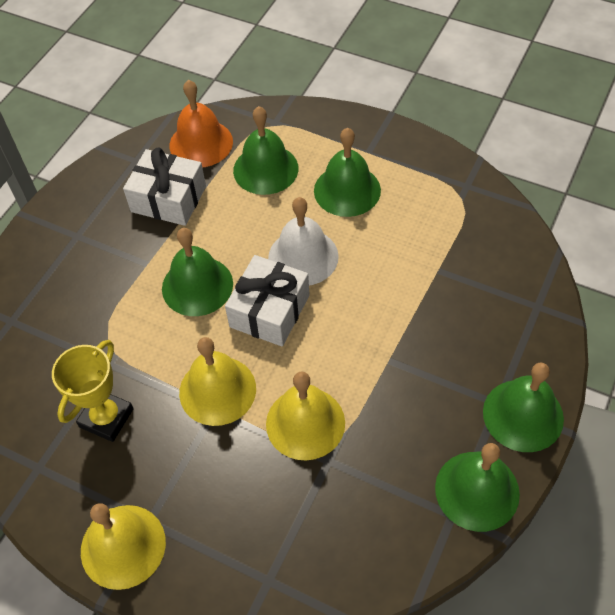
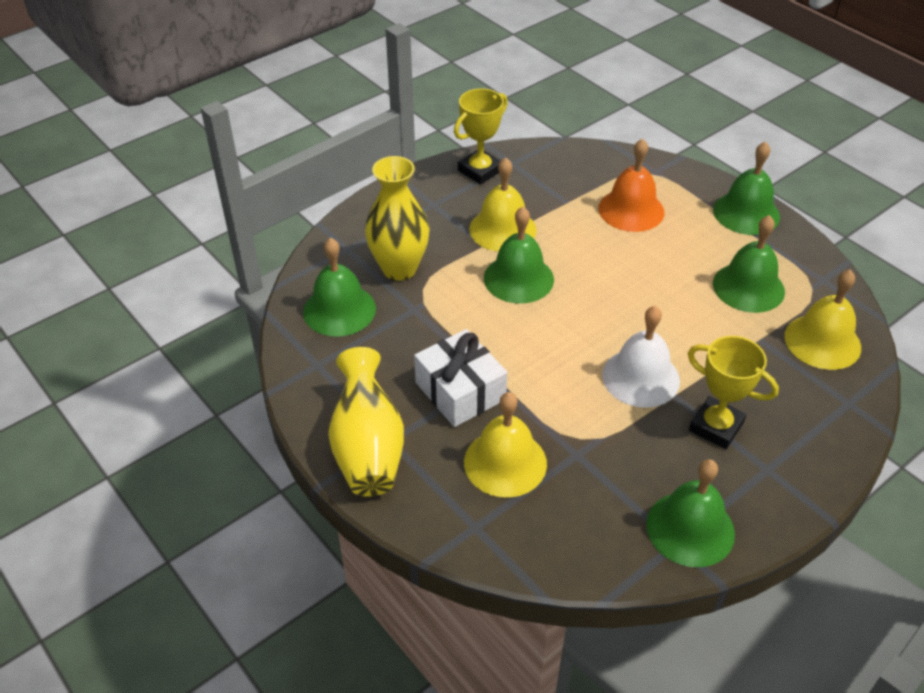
white gift: 2 -> 1
yellow trophy: 1 -> 2
yellow vase: 0 -> 2

